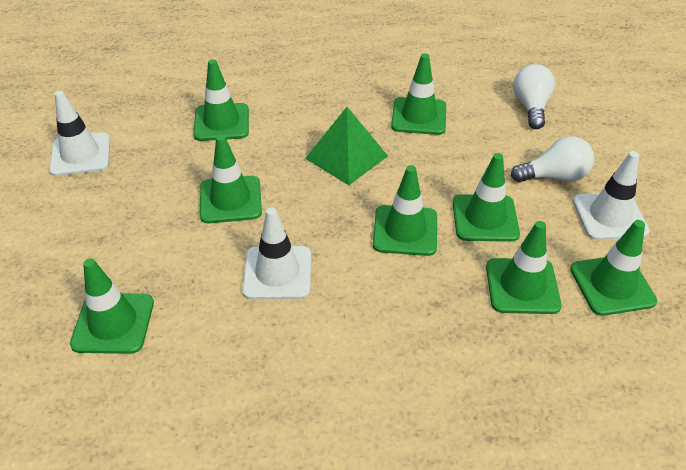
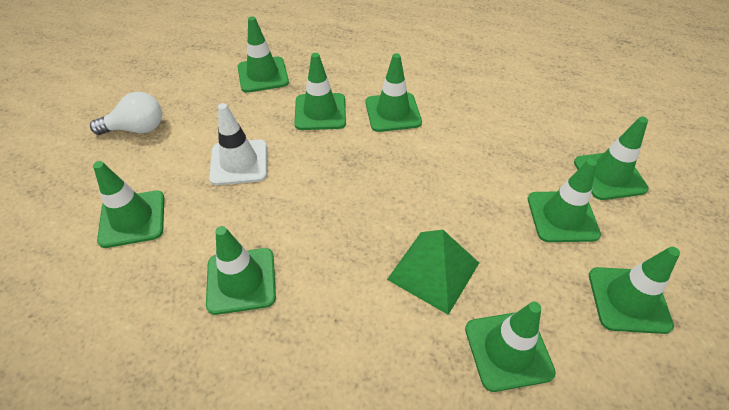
green traffic cone: 8 -> 9
white light bulb: 2 -> 1
white traffic cone: 3 -> 1

